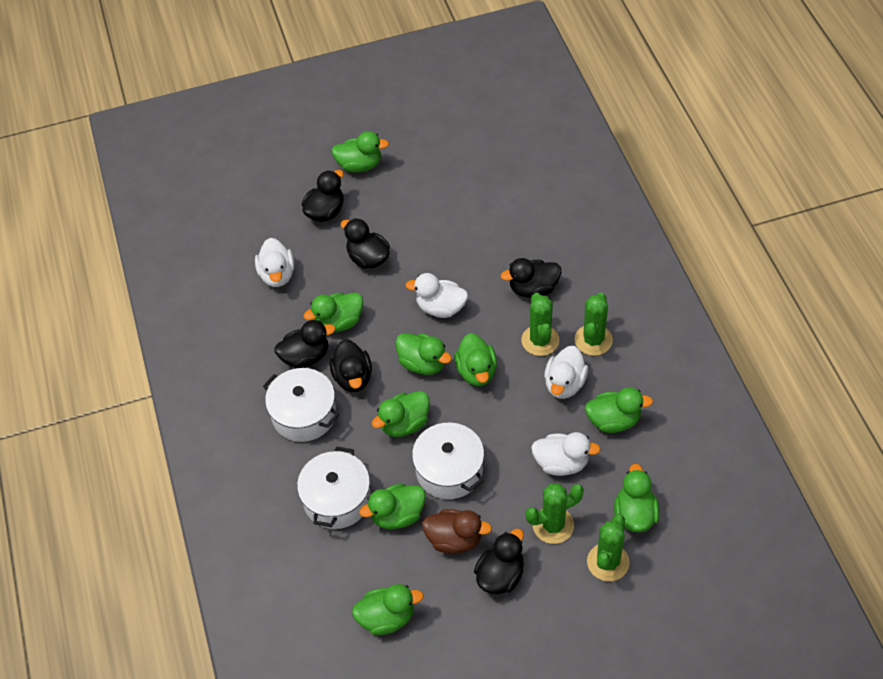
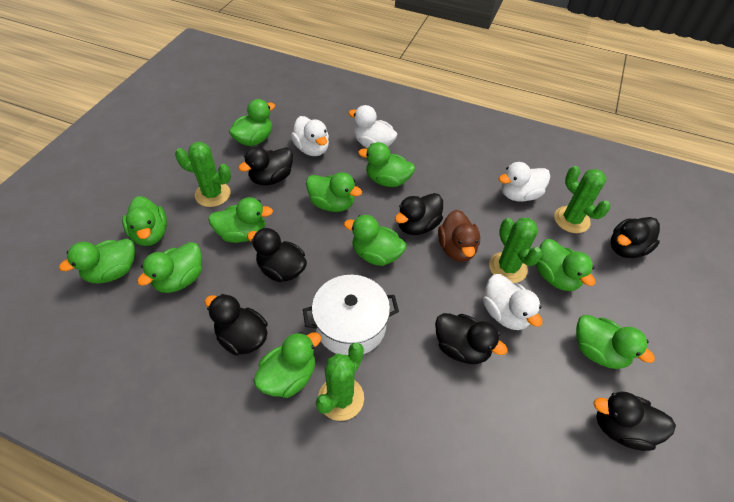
black duck: 6 -> 7
green duck: 9 -> 11
white pot: 3 -> 1

